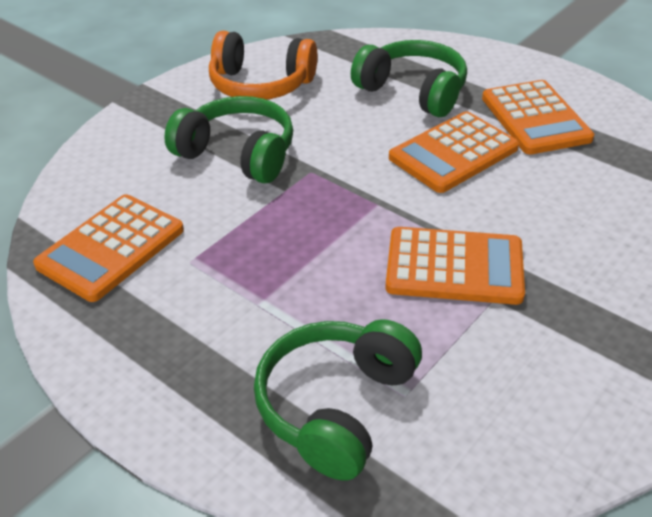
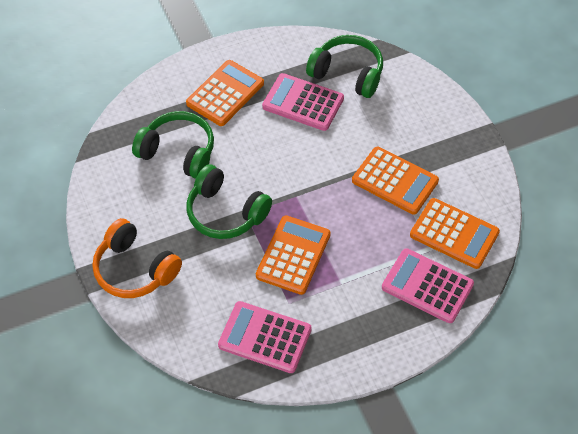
pink calculator: 0 -> 3

